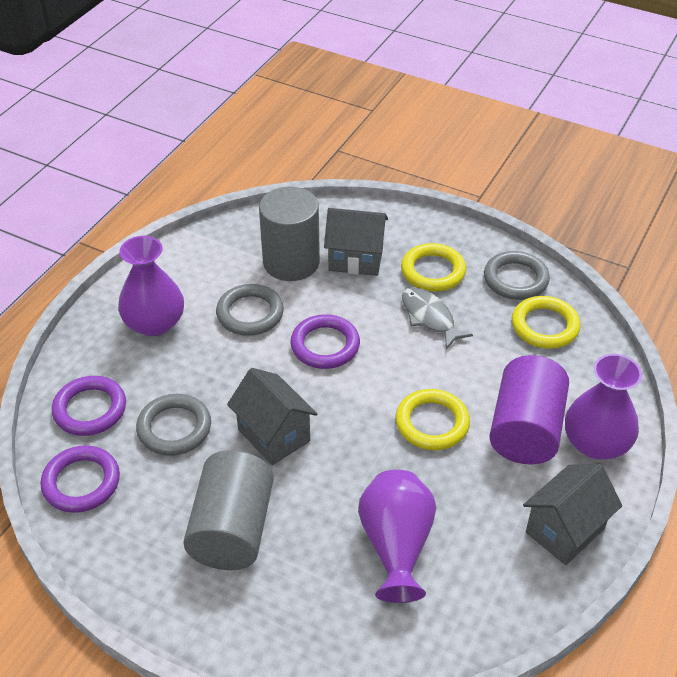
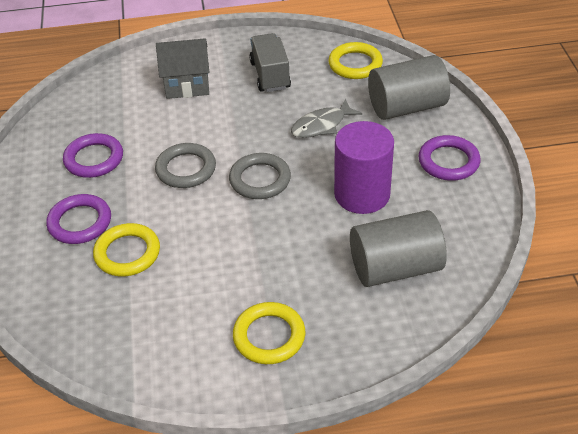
grey house: 3 -> 1
grey ring: 3 -> 2
grey truck: 0 -> 1
purple vase: 3 -> 0

